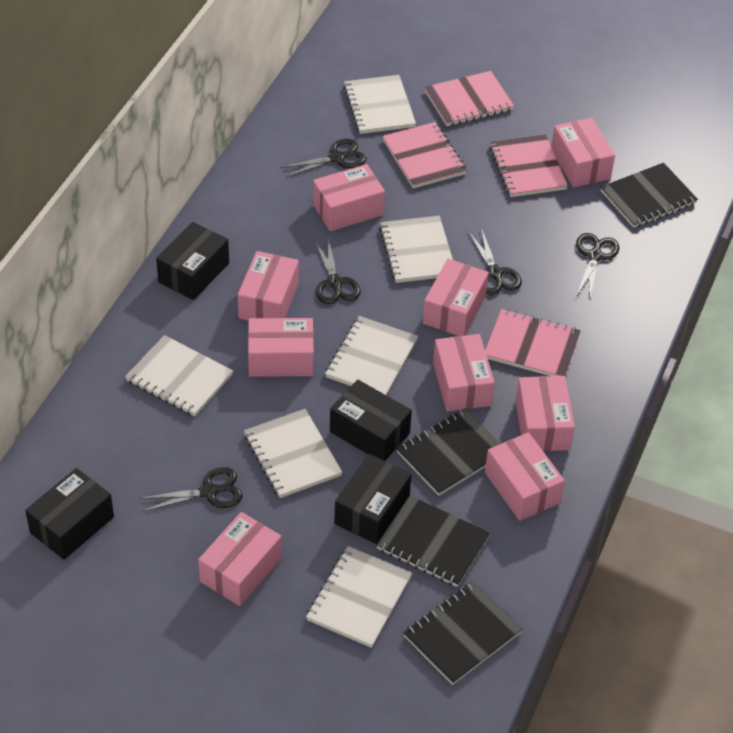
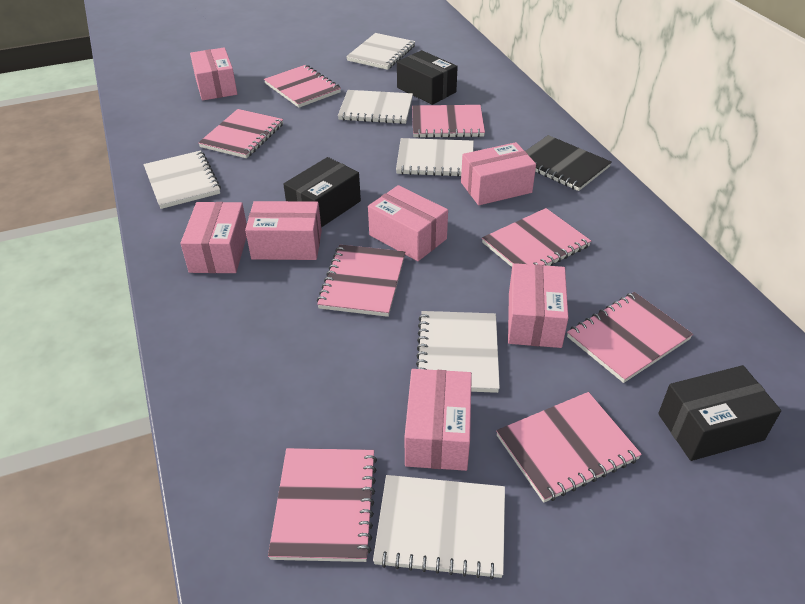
black box: 4 -> 3
black notebook: 4 -> 1
black scissors: 5 -> 0
pink box: 9 -> 7
pink notebook: 4 -> 8

